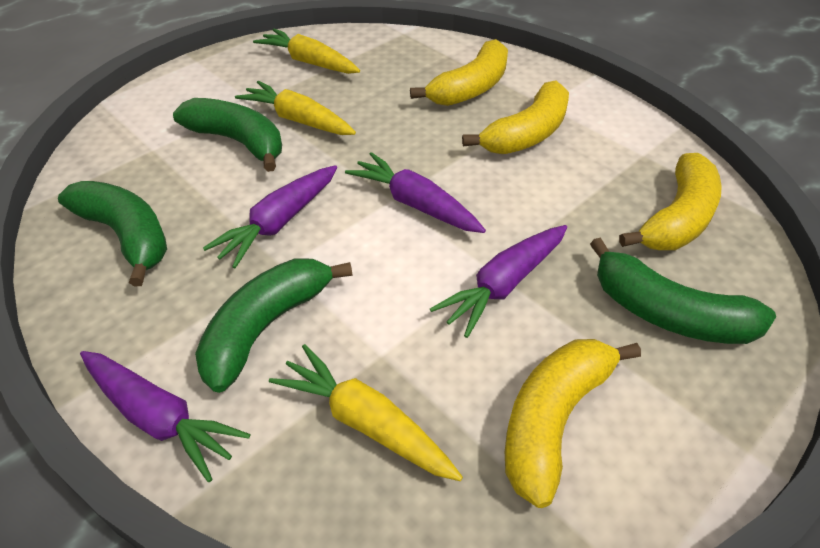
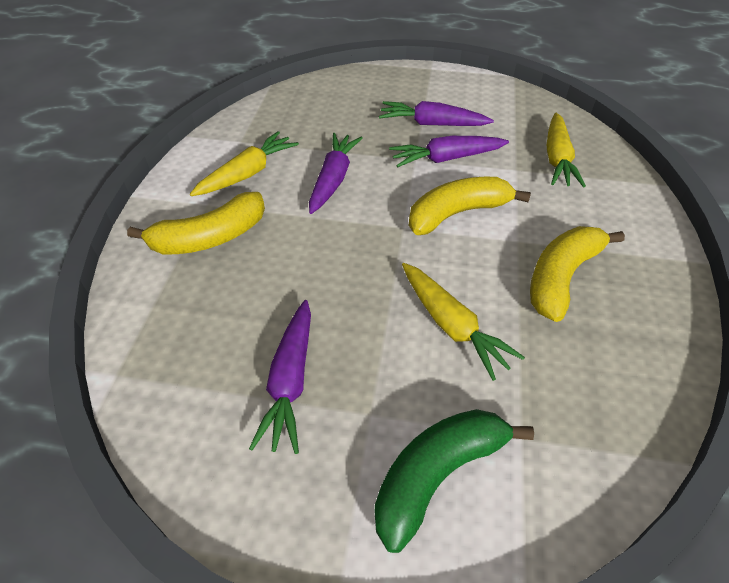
green banana: 4 -> 1
yellow banana: 4 -> 3

